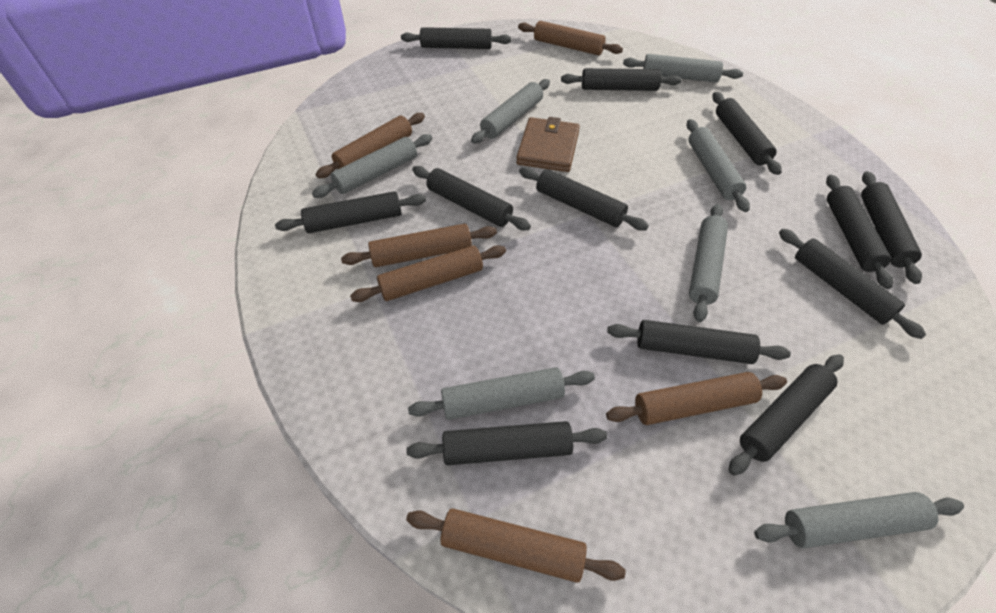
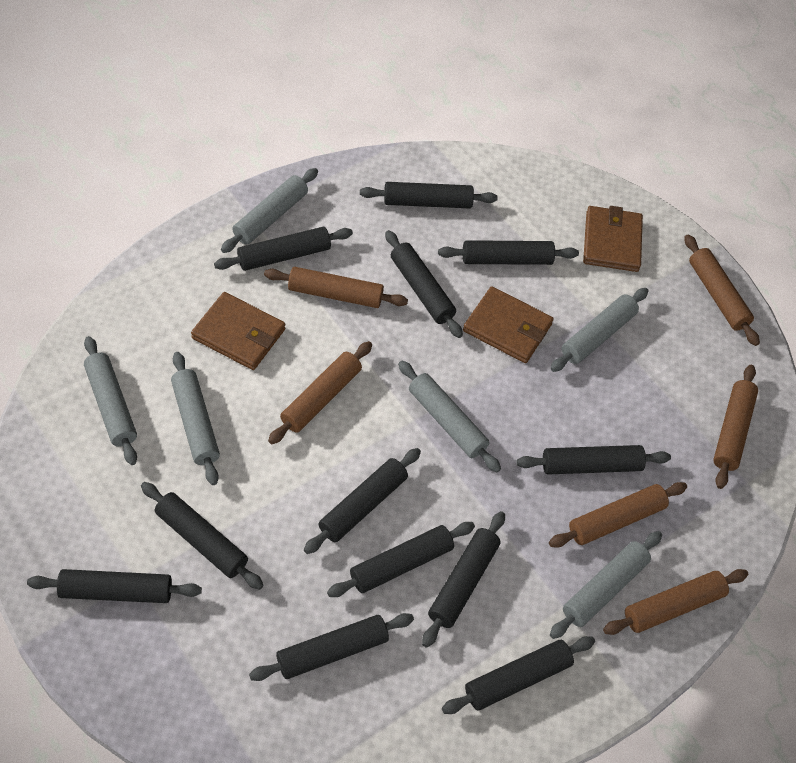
brown wallet: 1 -> 3
grey rolling pin: 7 -> 6

